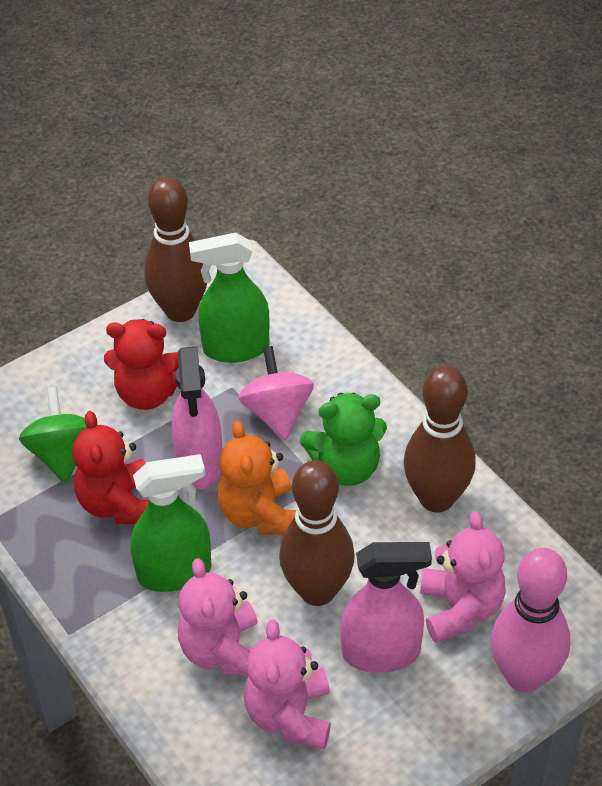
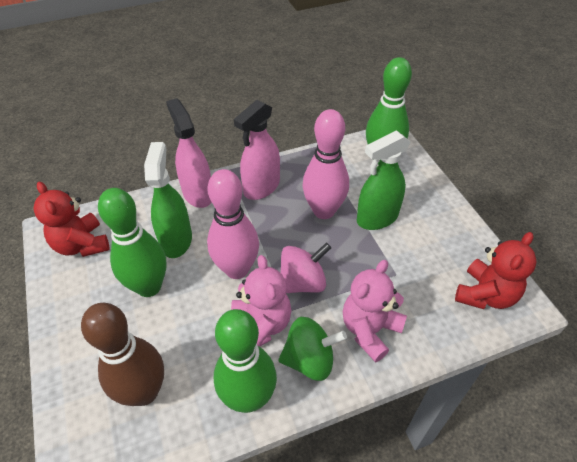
brown bowling pin: 3 -> 1
green bowling pin: 0 -> 3
green teddy bear: 1 -> 0
orange teddy bear: 1 -> 0
pink bowling pin: 1 -> 2
pink teddy bear: 3 -> 2

